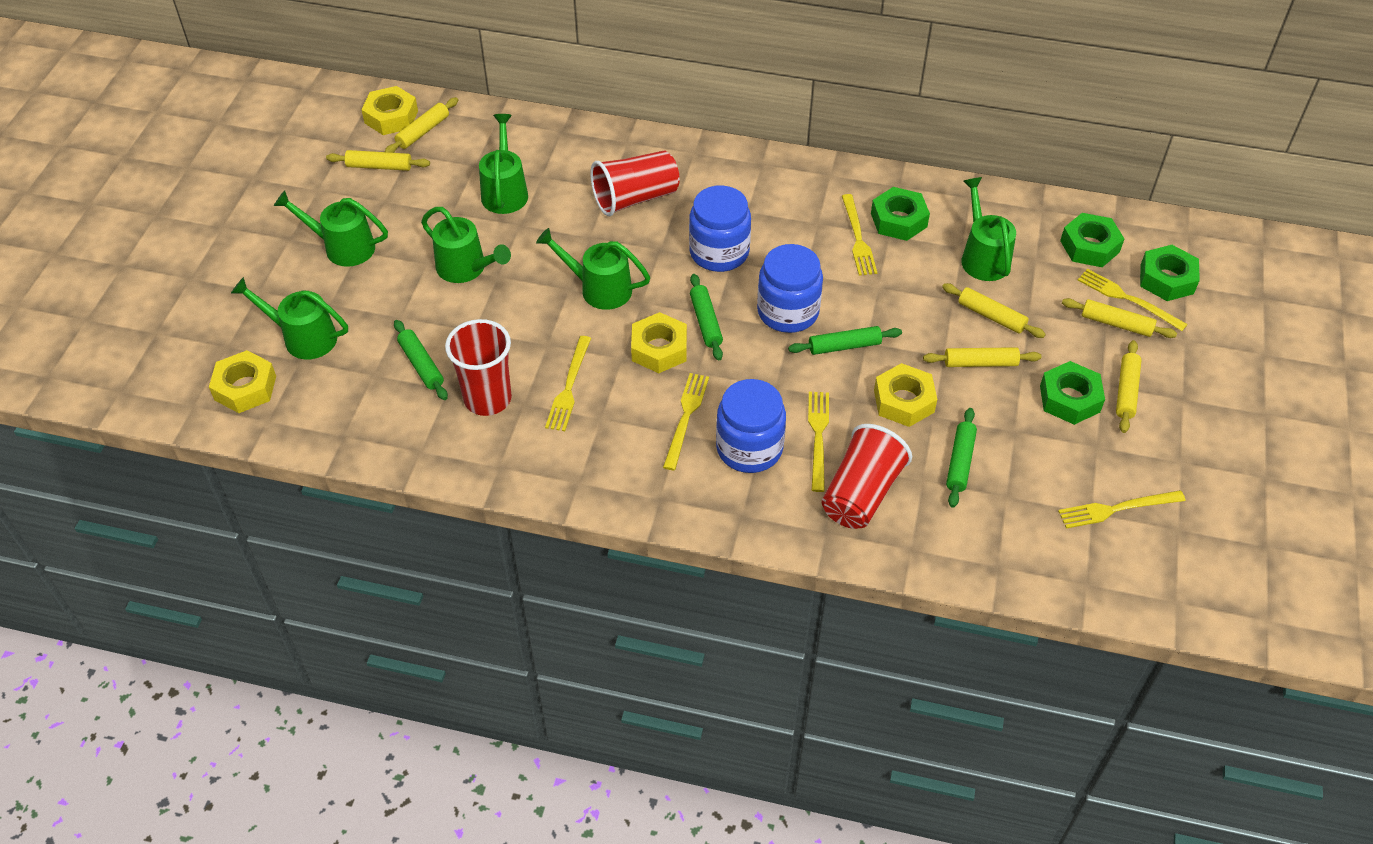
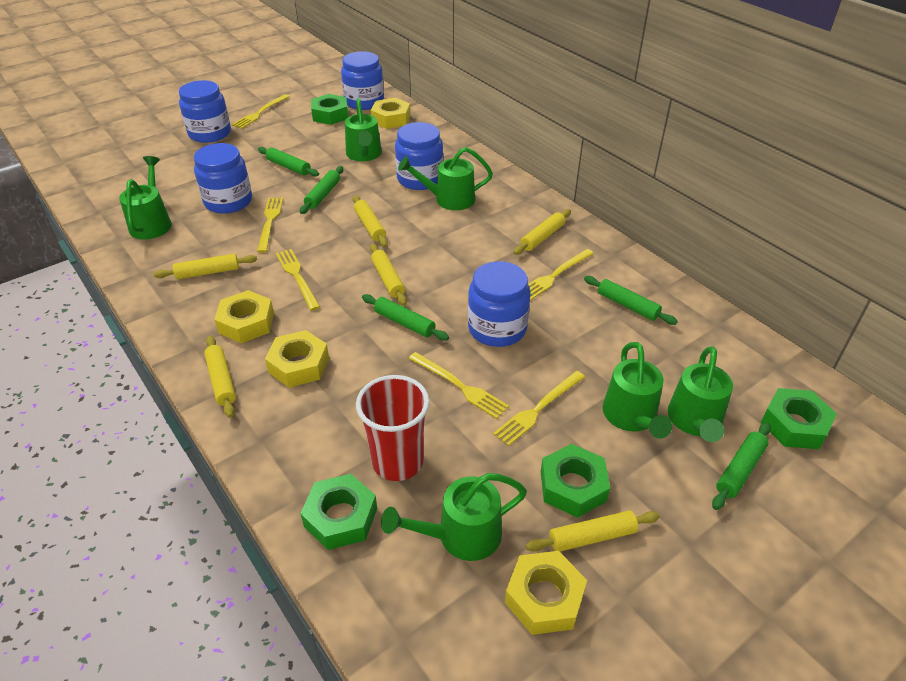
blue jar: 3 -> 5
green rolling pin: 4 -> 5
red cup: 3 -> 1

